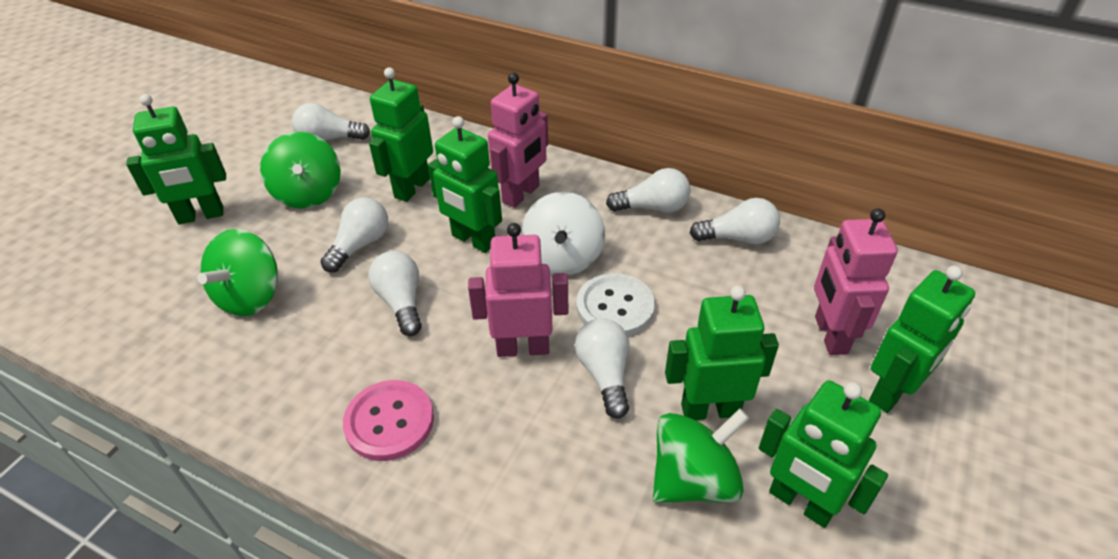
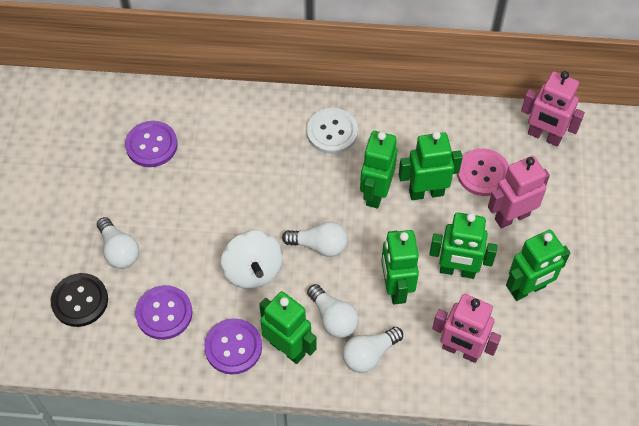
black button: 0 -> 1
green spinning top: 3 -> 0
purple button: 0 -> 3
white light bulb: 6 -> 4

